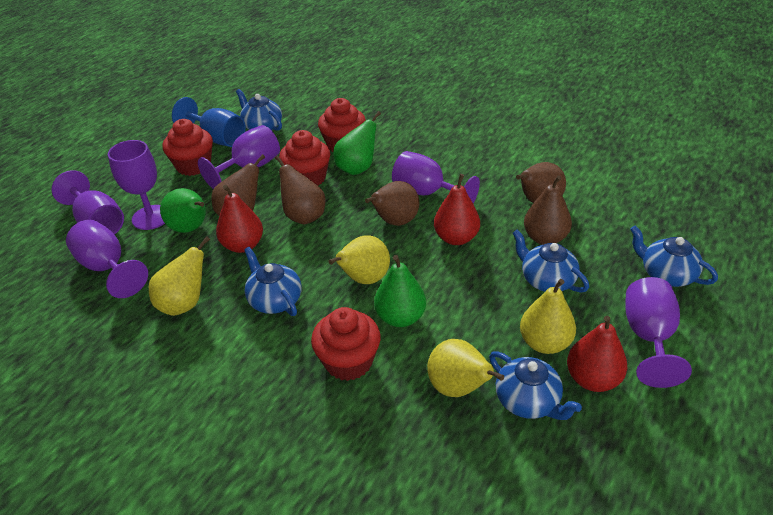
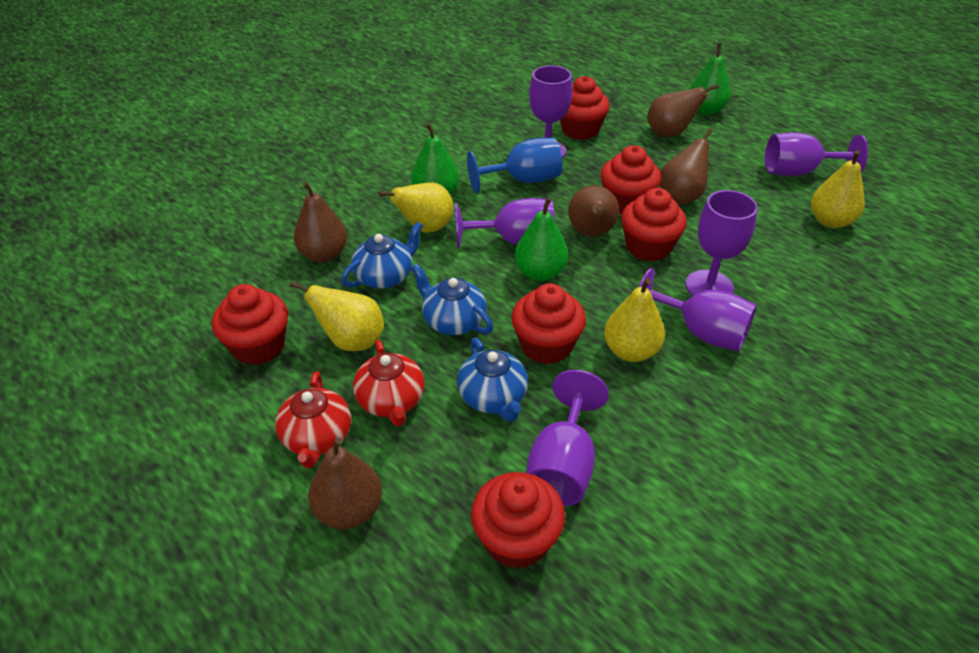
blue teapot: 5 -> 3
red cupcake: 4 -> 6
red pear: 3 -> 0
red teapot: 0 -> 2

